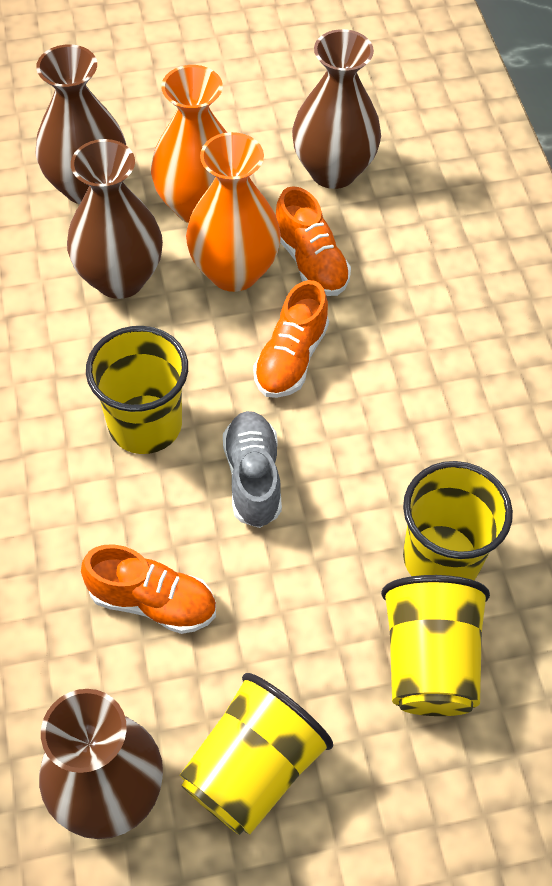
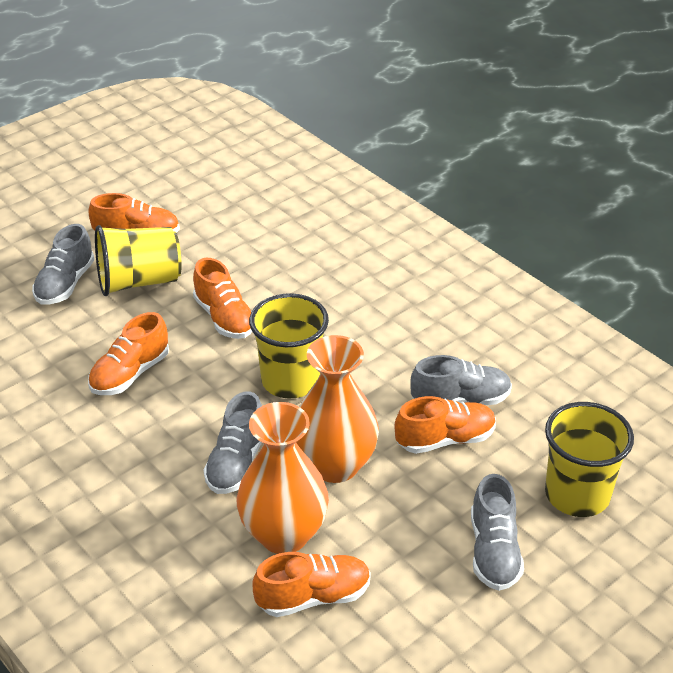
brown vase: 4 -> 0
grey shoe: 1 -> 4
orange shoe: 3 -> 5
yellow cup: 4 -> 3

